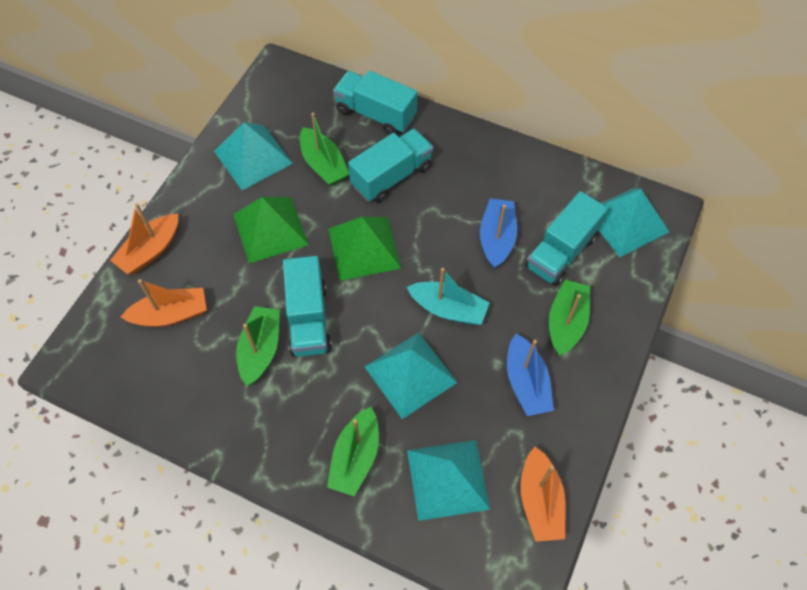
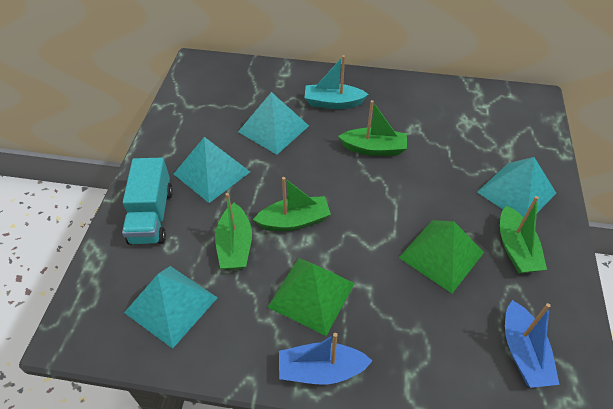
orange boat: 3 -> 0
turquoise truck: 4 -> 1

